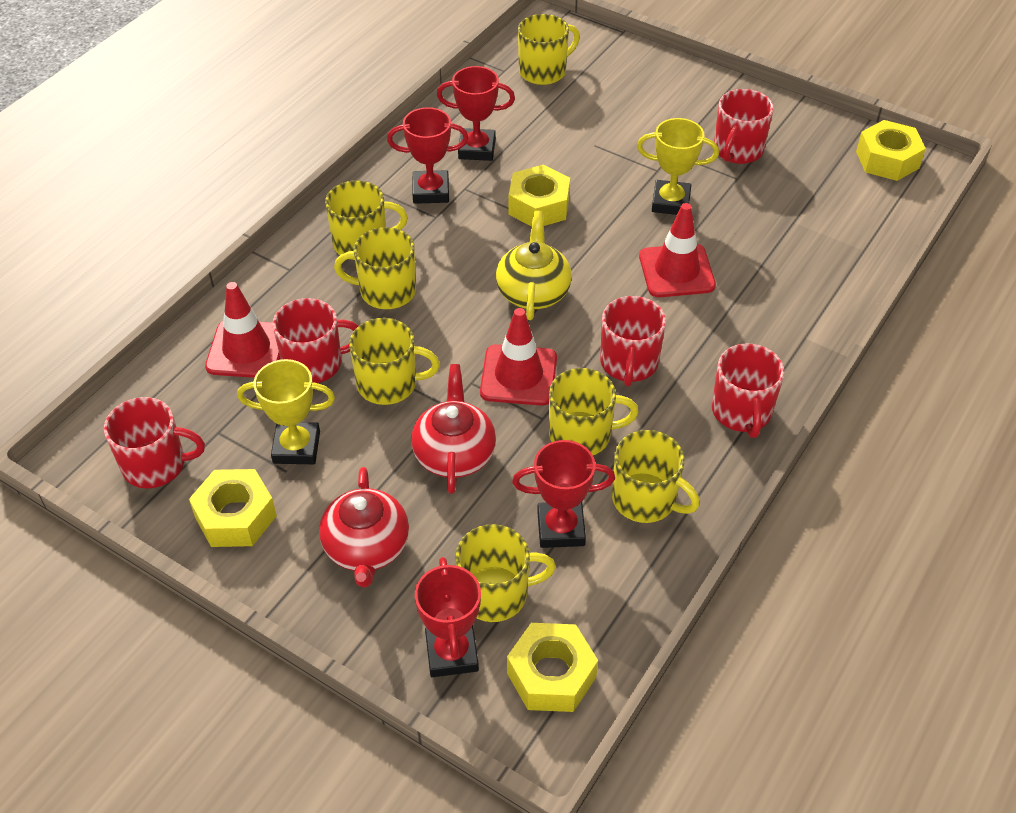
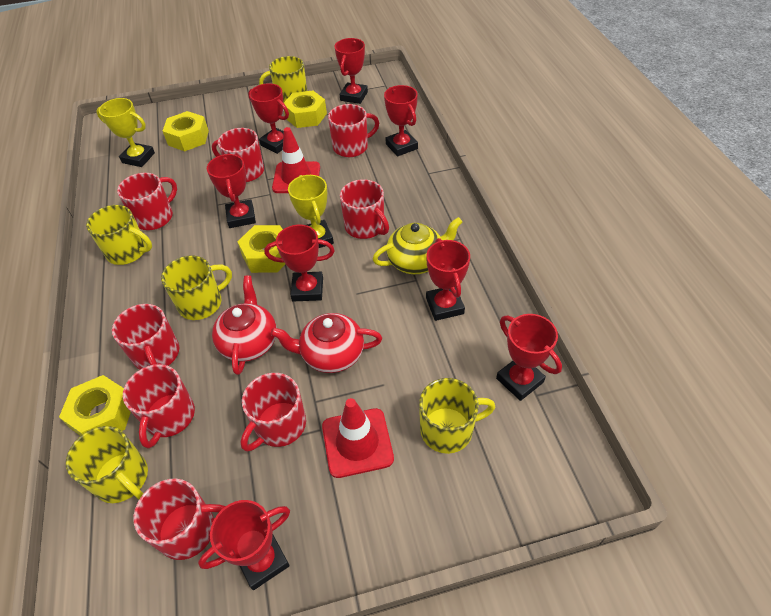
red mug: 5 -> 8
red traffic cone: 3 -> 2
red trophy: 4 -> 8
yellow mug: 7 -> 5

